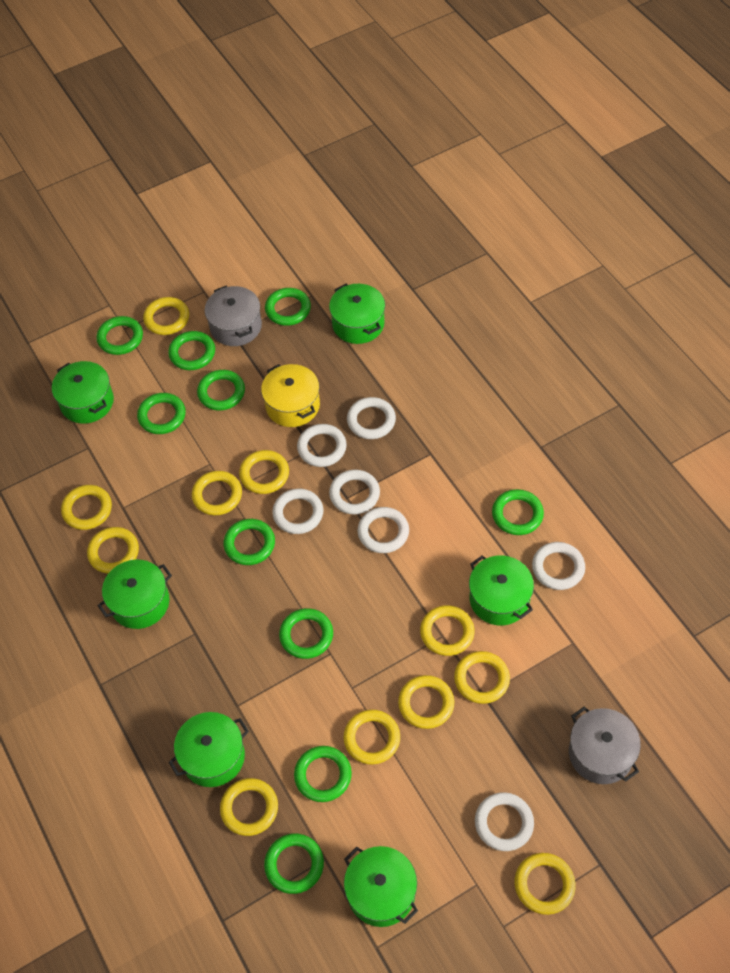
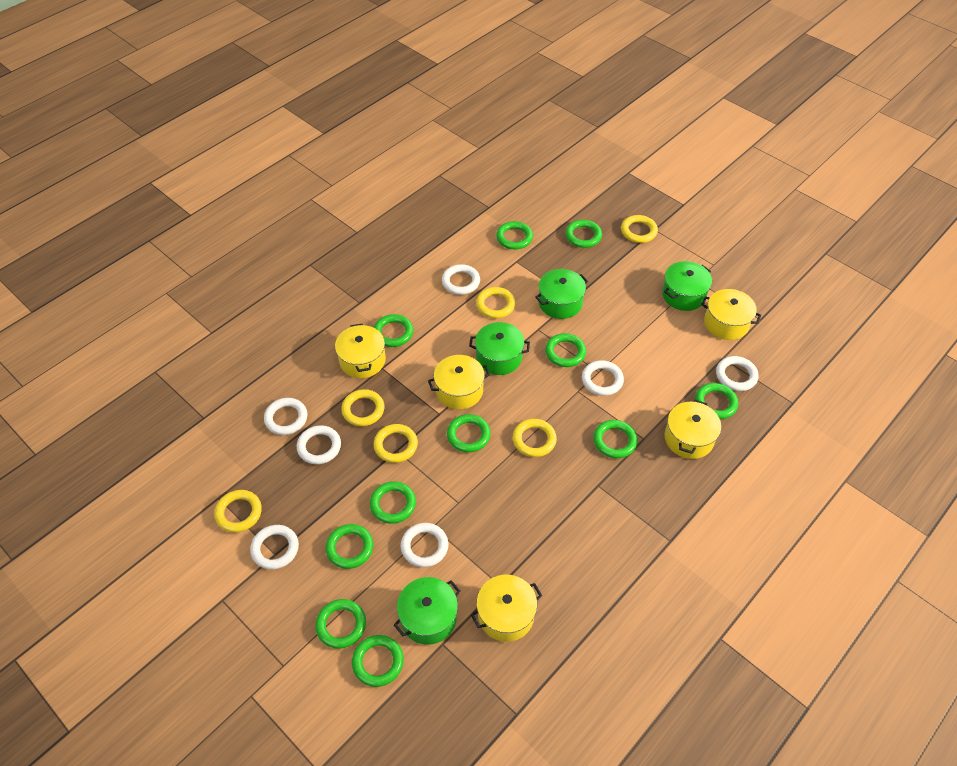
green pot: 6 -> 4
green ring: 10 -> 11
grey pot: 2 -> 0
yellow pot: 1 -> 5
yellow ring: 11 -> 6

